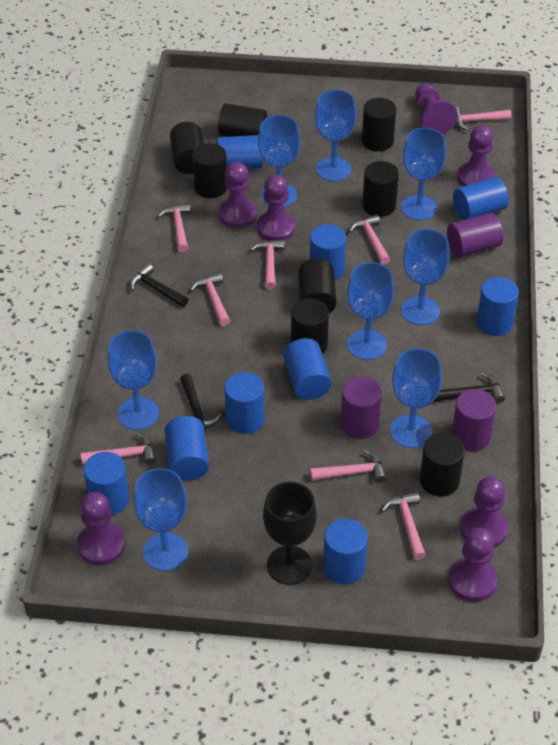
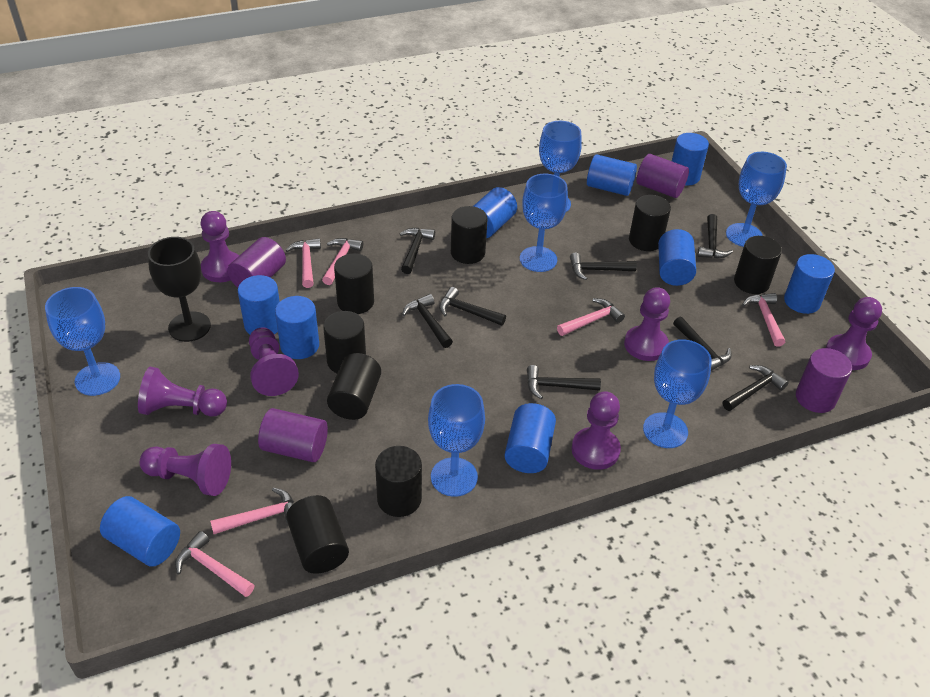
black hammer: 3 -> 8
blue goblet: 8 -> 6
pink hammer: 8 -> 6
purple cylinder: 3 -> 4

